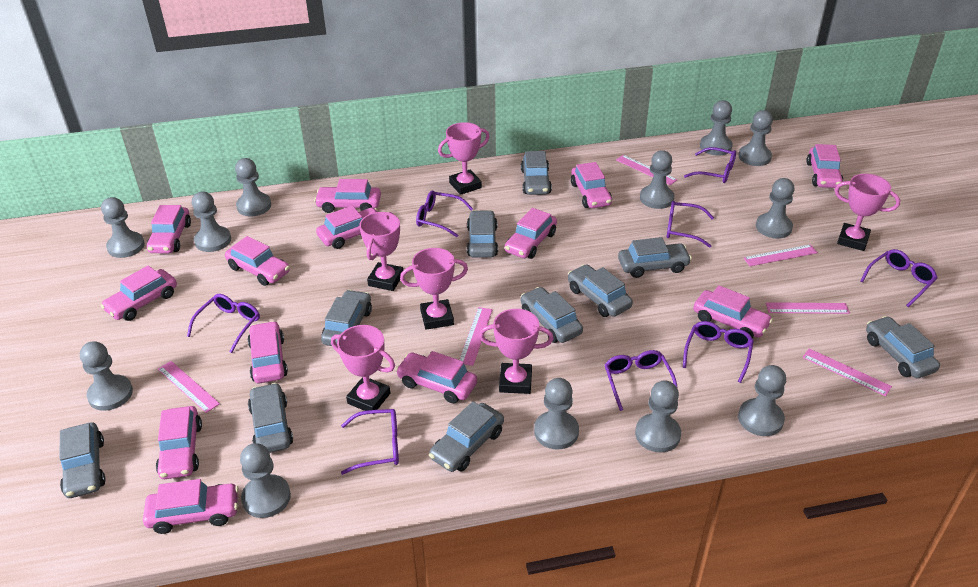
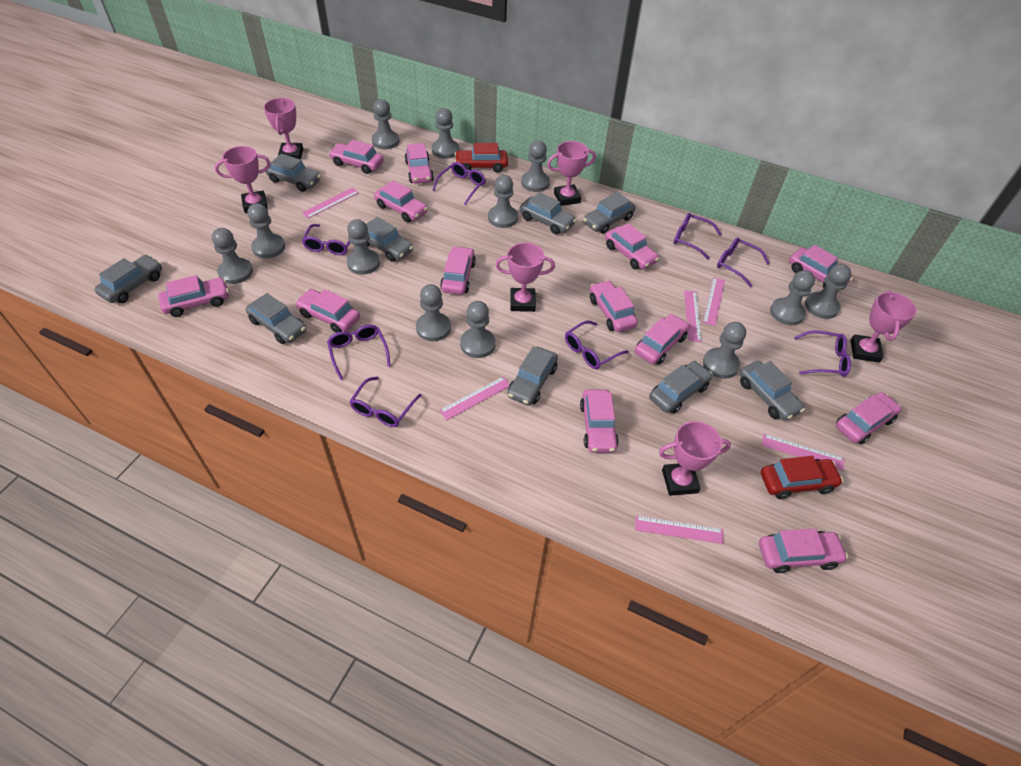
grey car: 10 -> 9
red car: 0 -> 2

